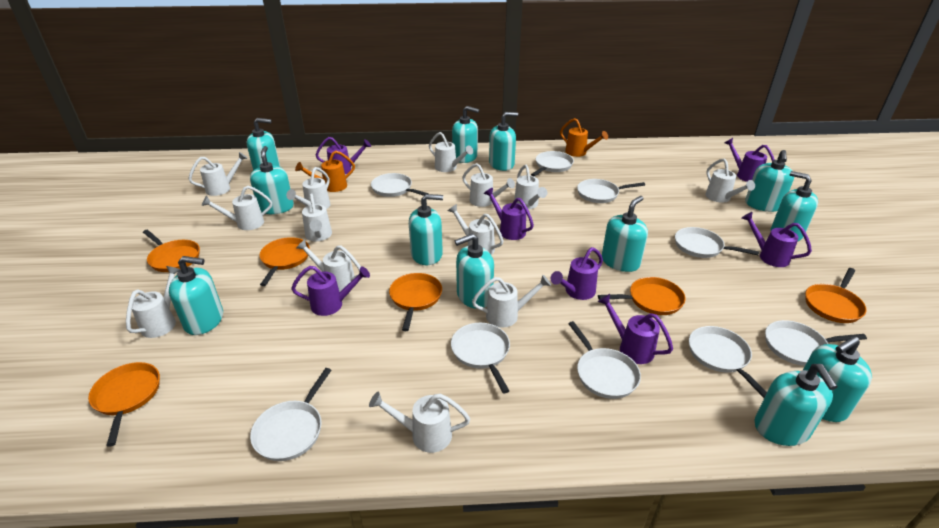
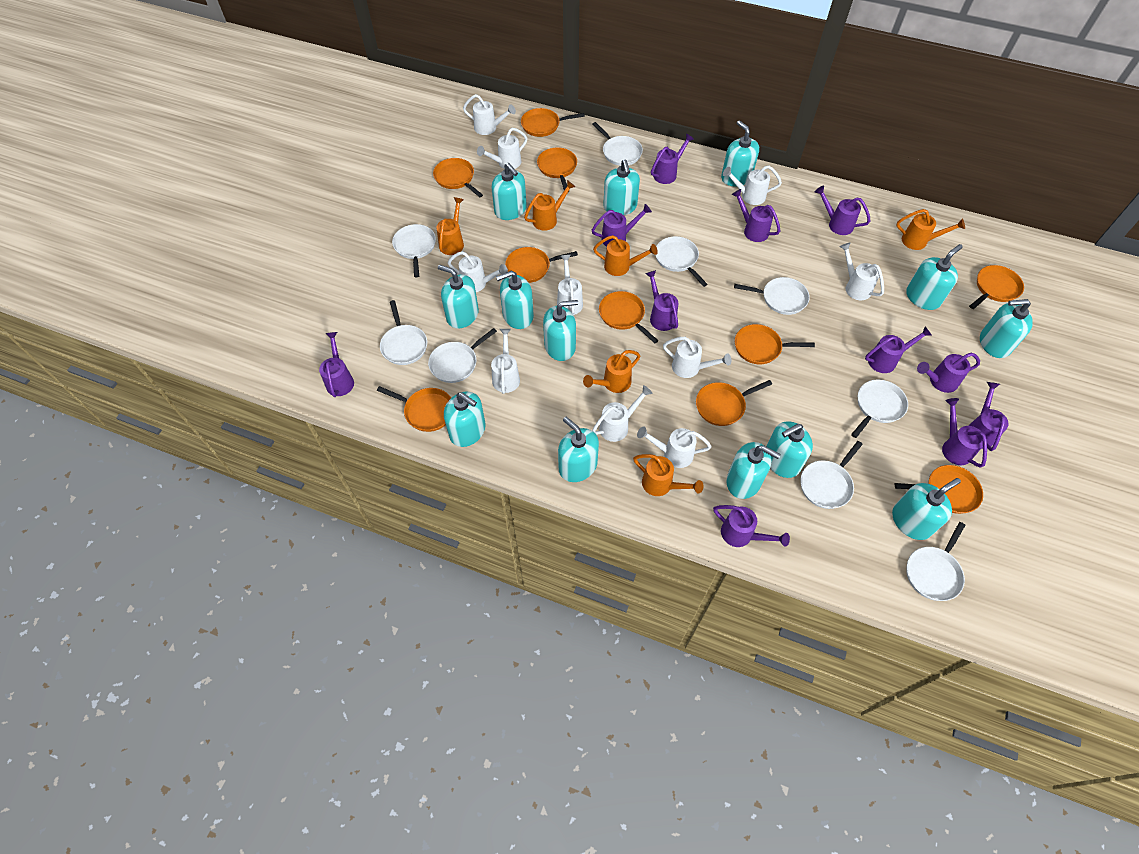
orange pan: 6 -> 10
orange watering can: 2 -> 6
purple watering can: 7 -> 11
turquoise soap dispenser: 12 -> 13
white watering can: 13 -> 10

